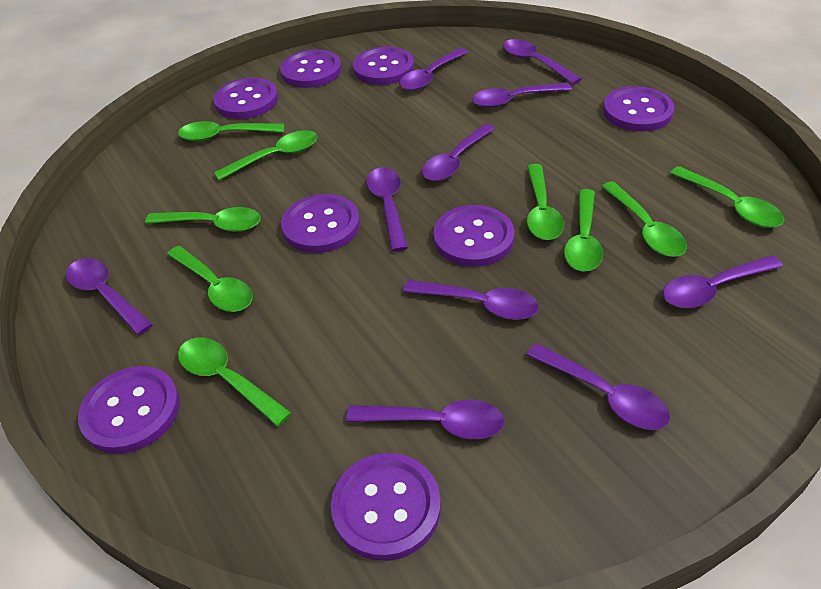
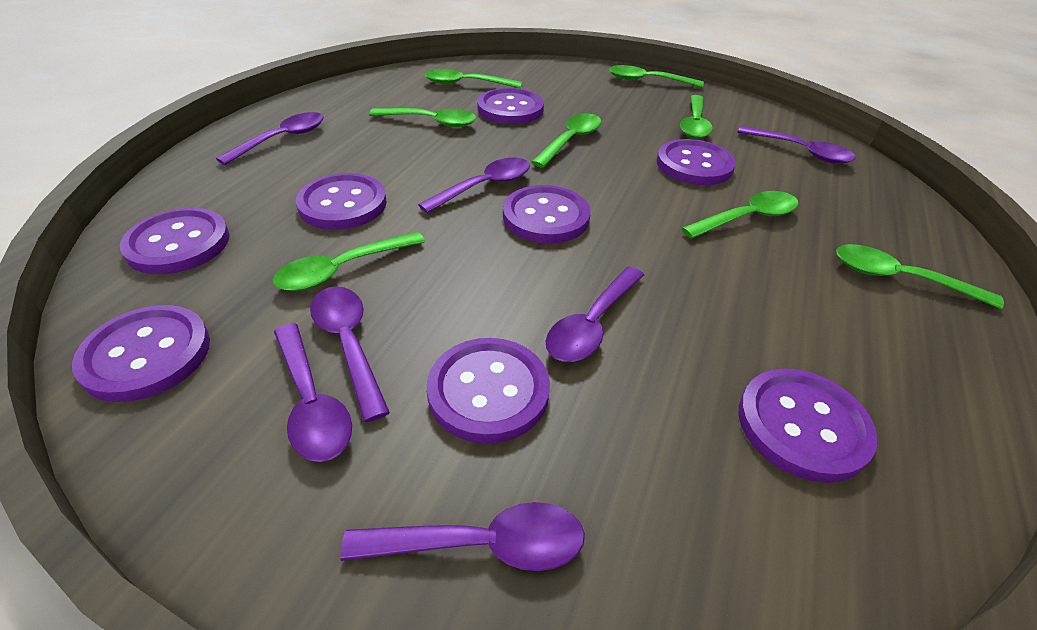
green spoon: 9 -> 8
purple spoon: 10 -> 7

